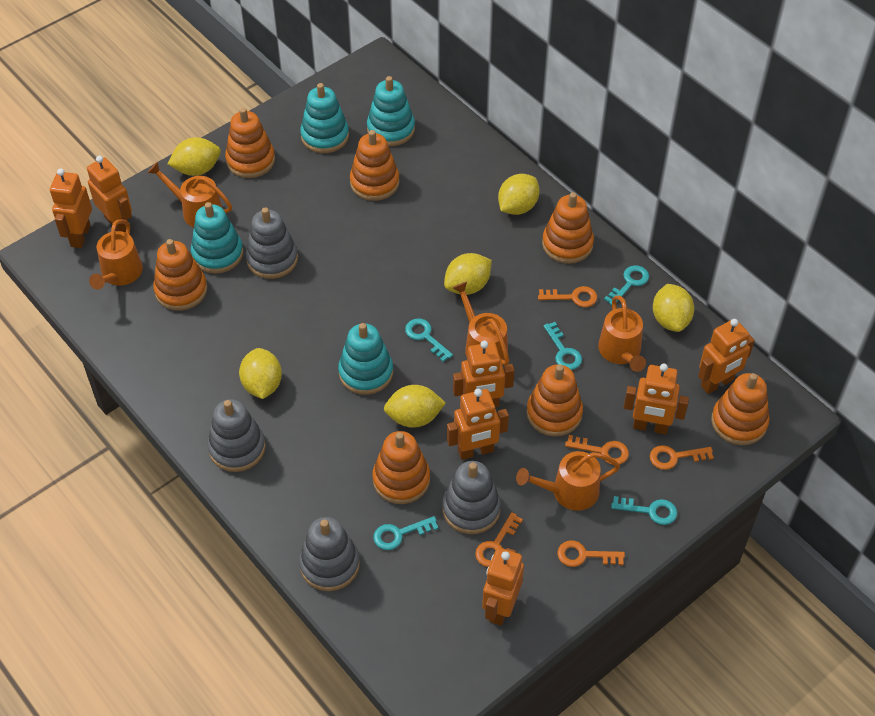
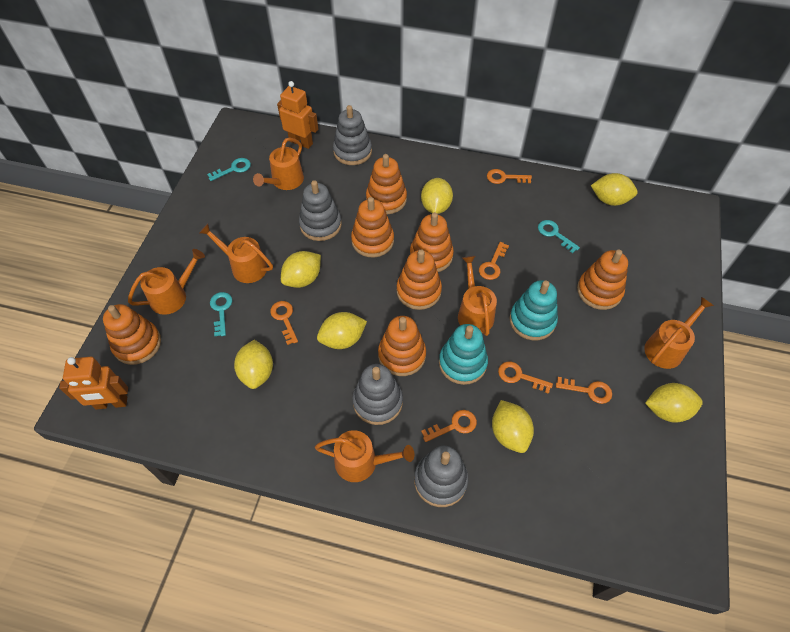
orange key: 5 -> 6
orange robot: 7 -> 2
orange watering can: 5 -> 6
turquoise key: 5 -> 3
turquoise stacking toy: 4 -> 2
yellow lemon: 6 -> 7

